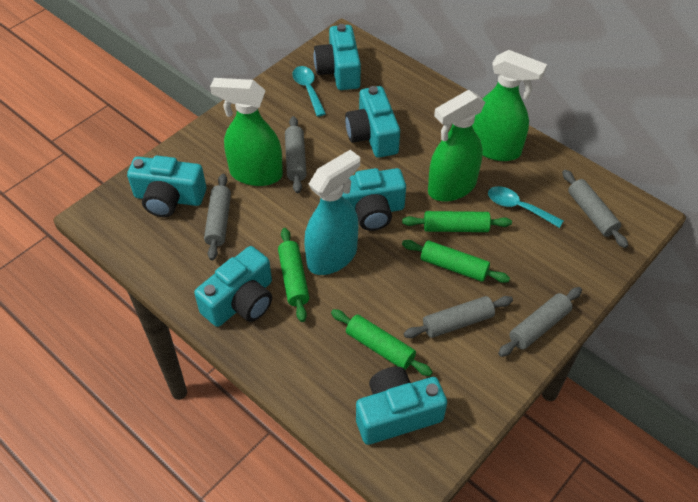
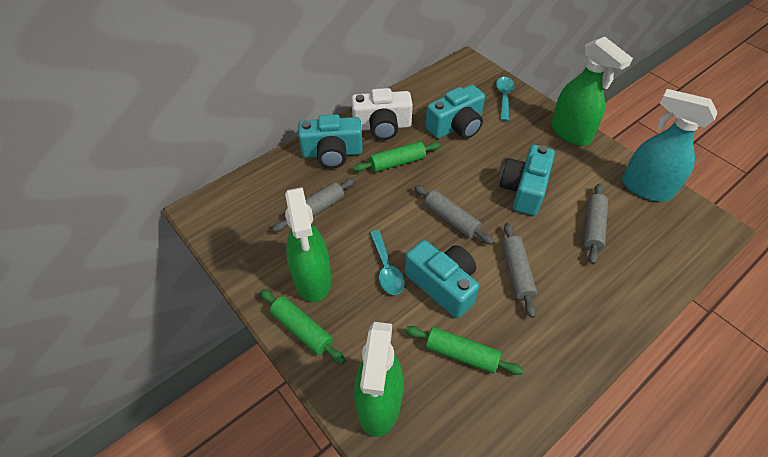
green rolling pin: 4 -> 3
grey rolling pin: 5 -> 4
turquoise camera: 6 -> 4
white camera: 0 -> 1

